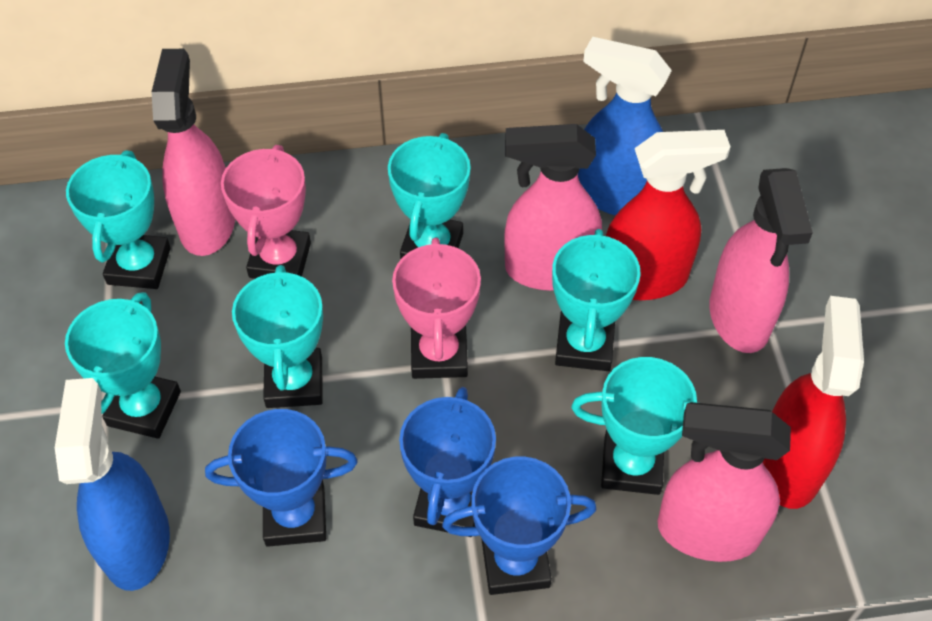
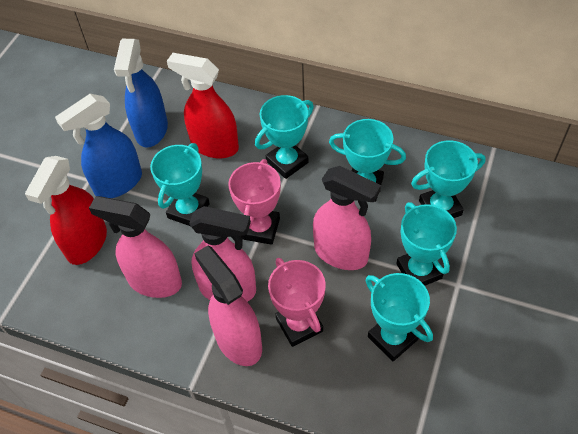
blue trophy: 3 -> 0

